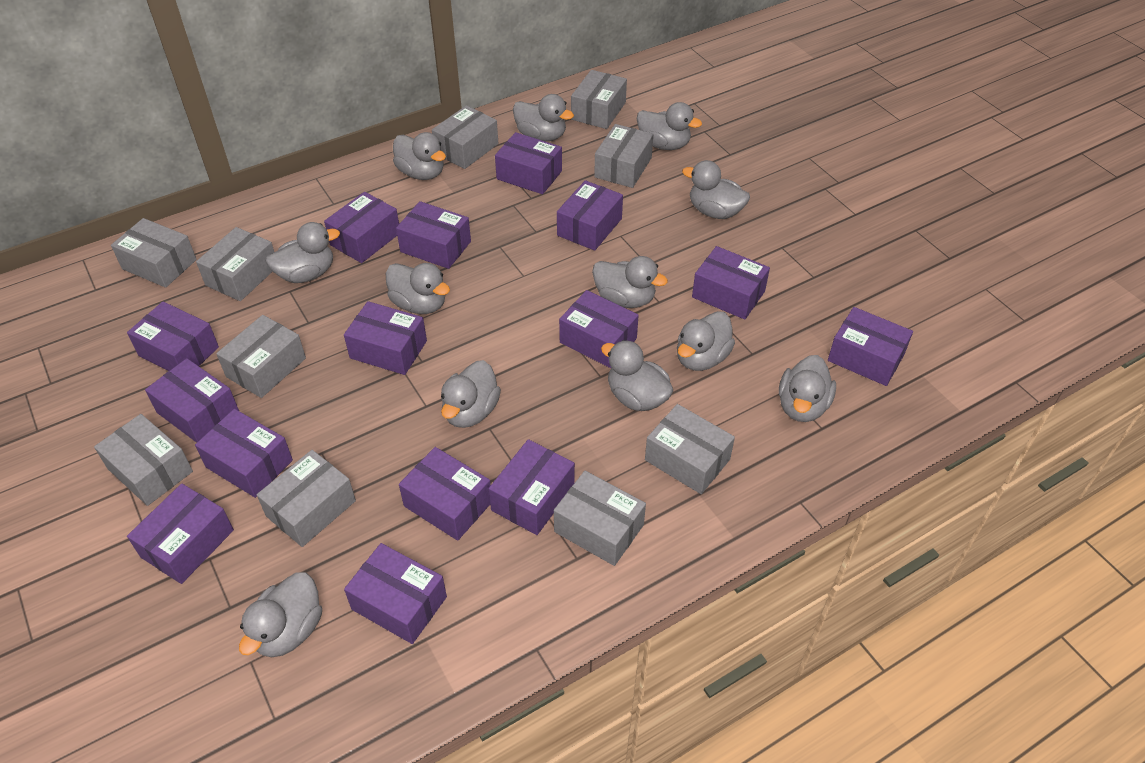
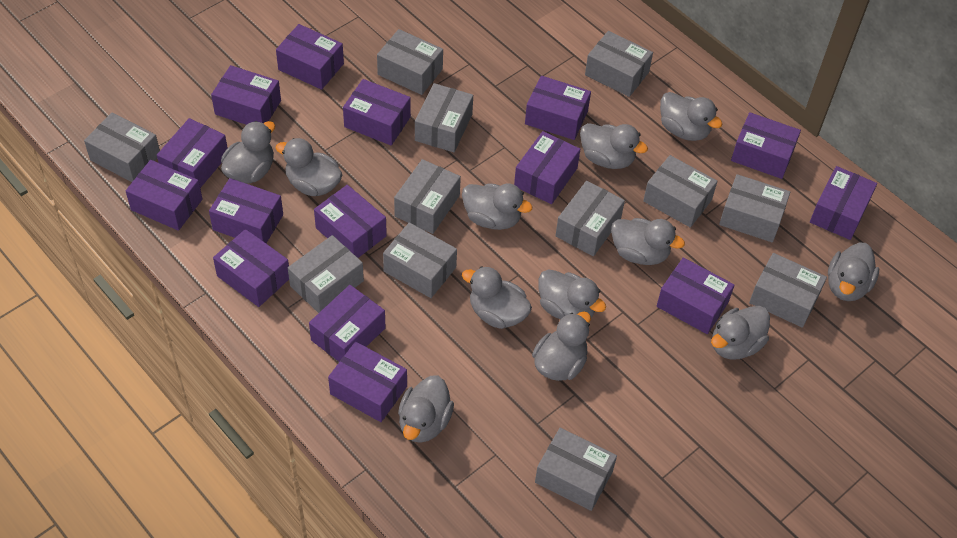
grey box: 10 -> 12

